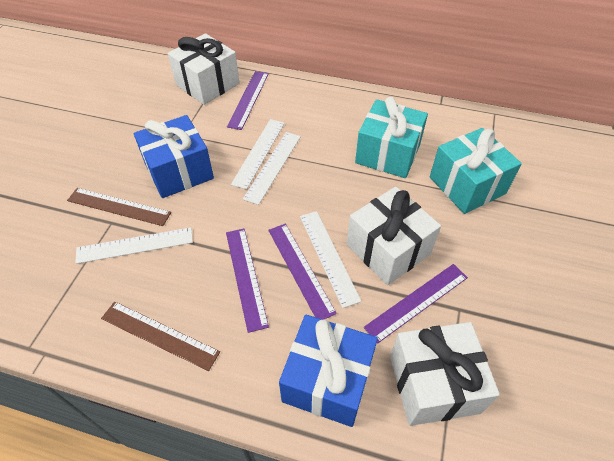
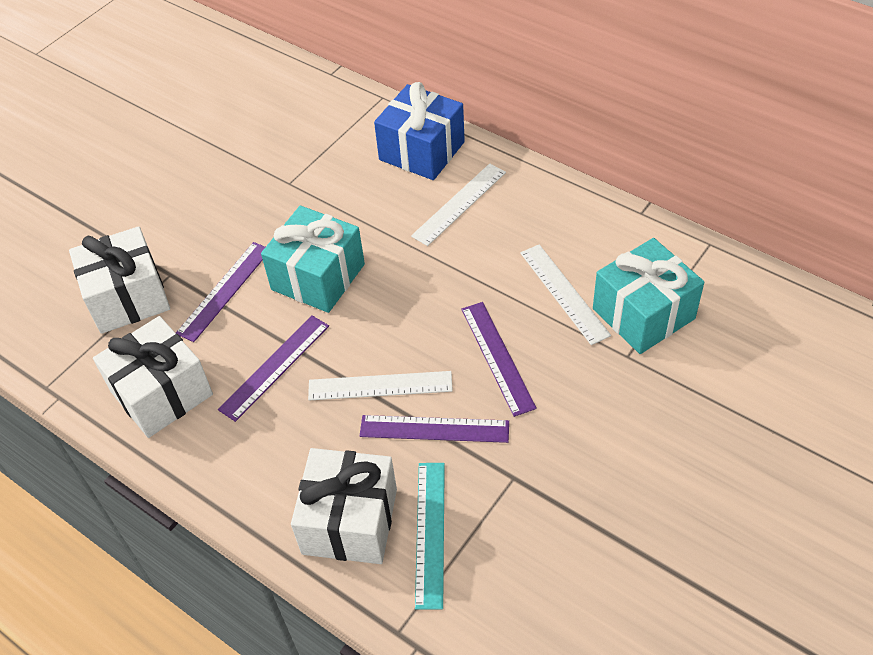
blue gift: 2 -> 1
brown ruler: 2 -> 0
turquoise ruler: 0 -> 1
white ruler: 4 -> 3

